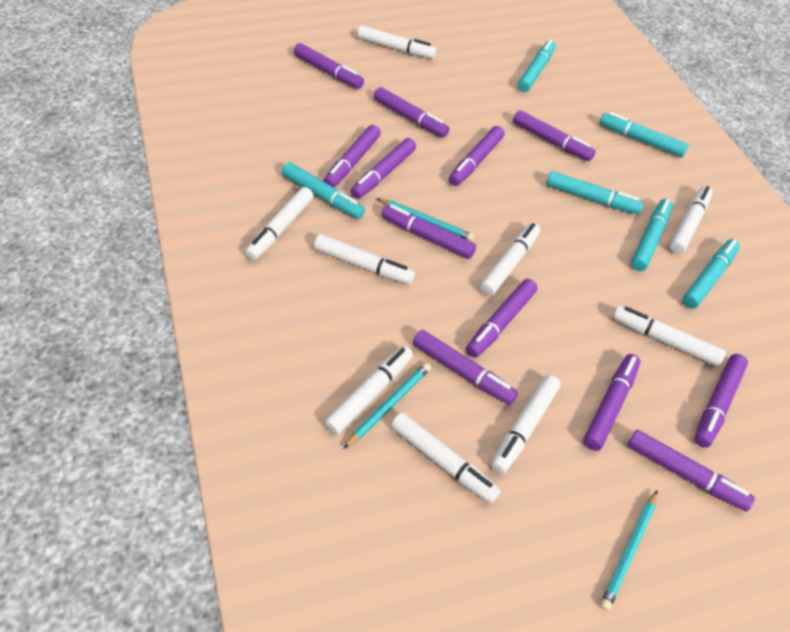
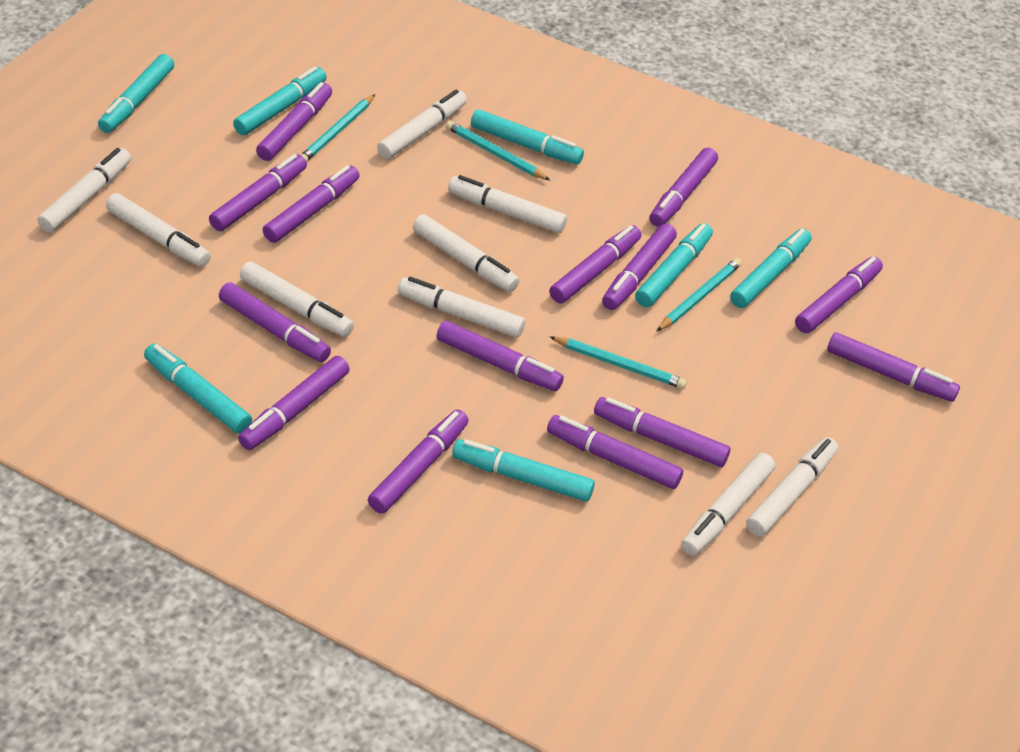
purple marker: 12 -> 14
turquoise marker: 6 -> 7
turquoise pencil: 3 -> 4

